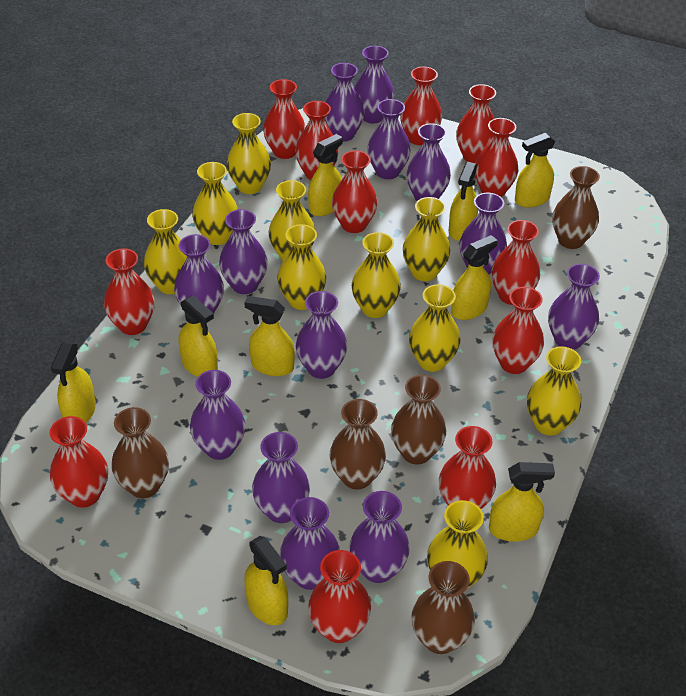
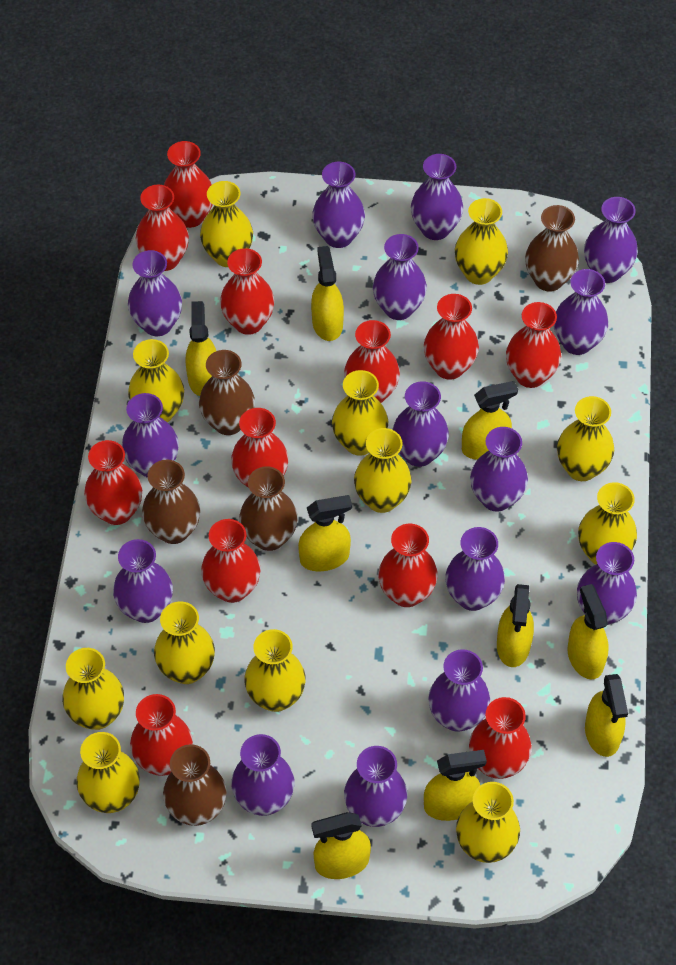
purple vase: 13 -> 15
yellow vase: 10 -> 12

